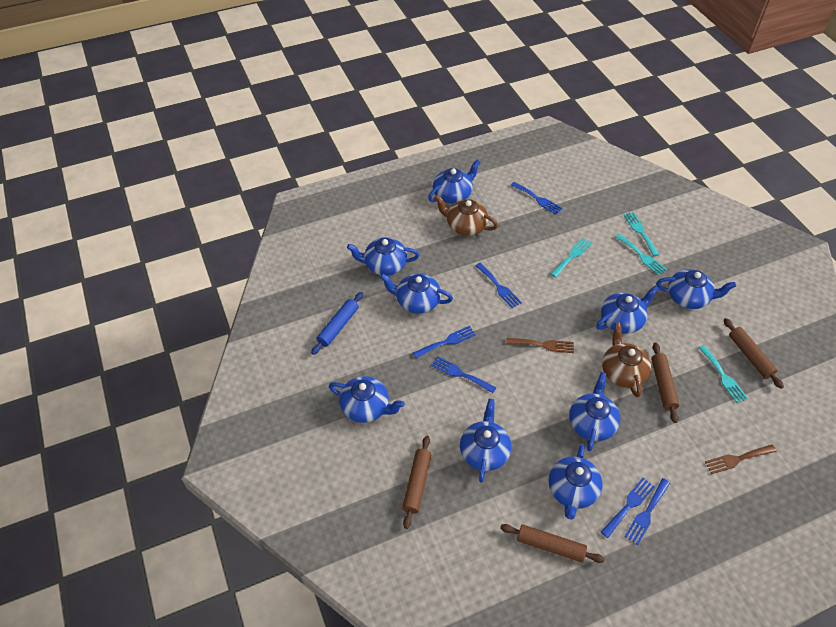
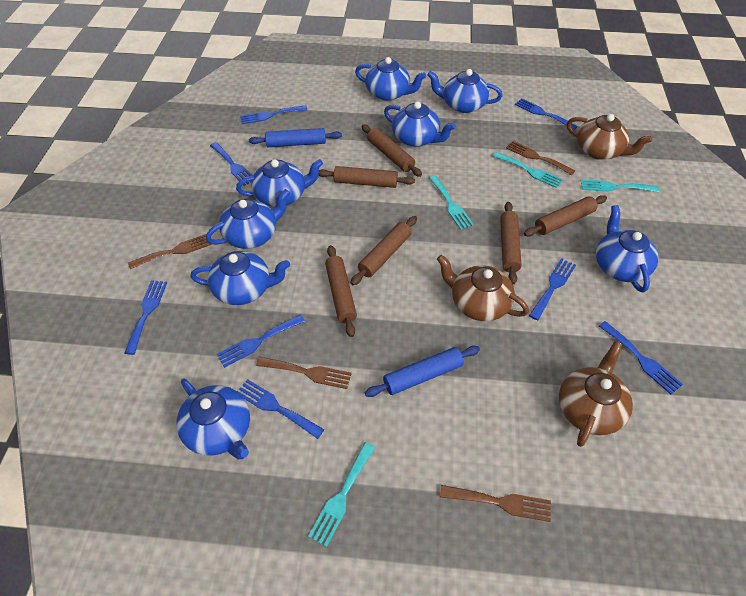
blue fork: 6 -> 8
blue rolling pin: 1 -> 2
blue teapot: 9 -> 8
brown fork: 2 -> 4
brown rolling pin: 4 -> 6
brown teapot: 2 -> 3

